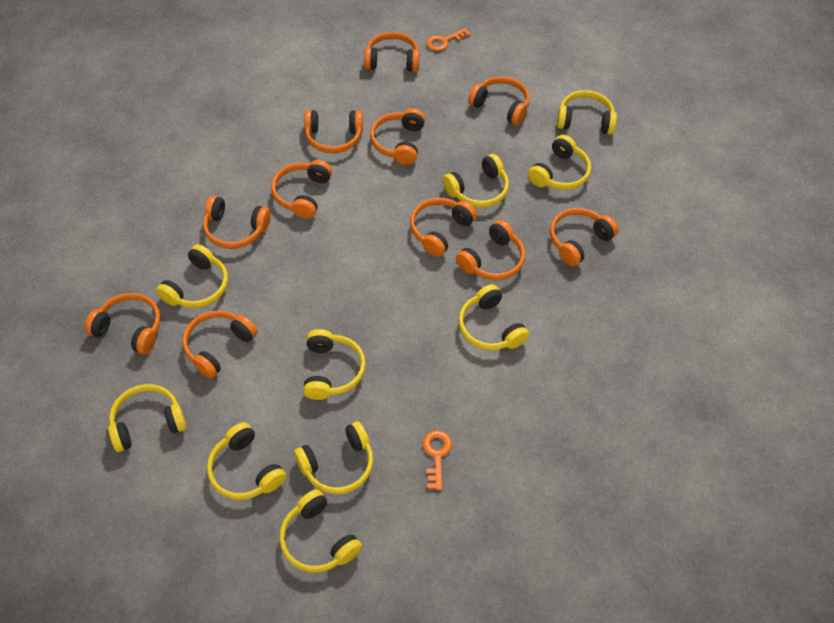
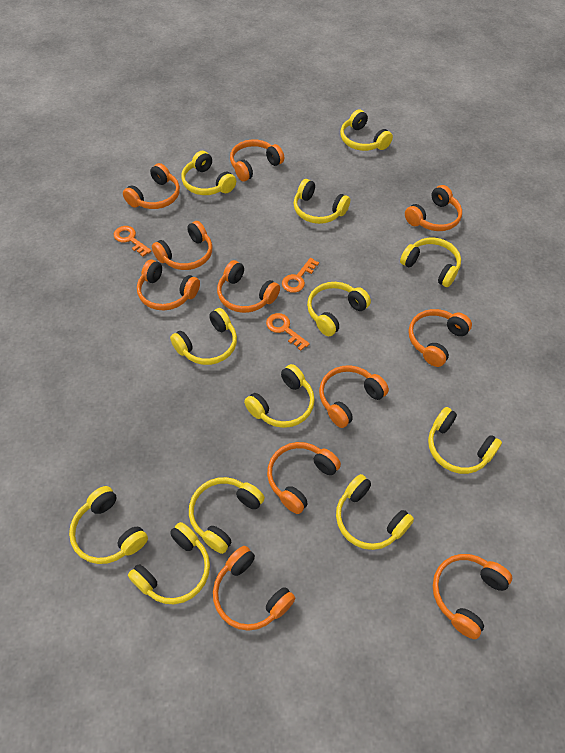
orange key: 2 -> 3
yellow headphones: 10 -> 12

